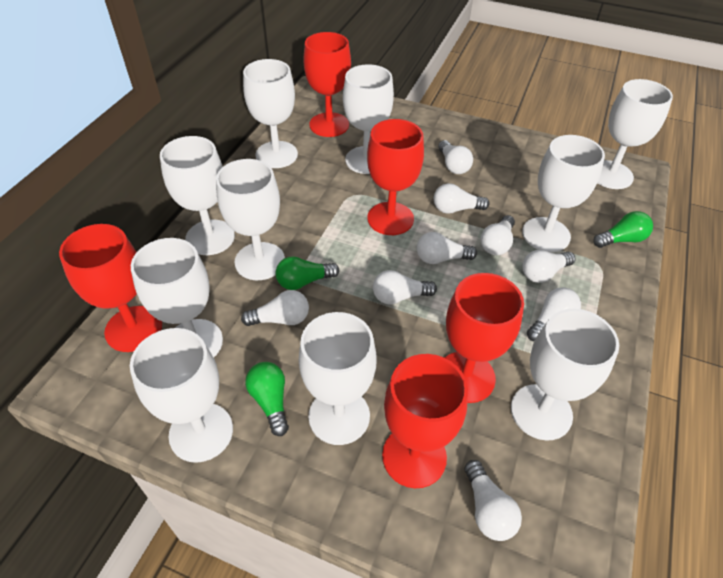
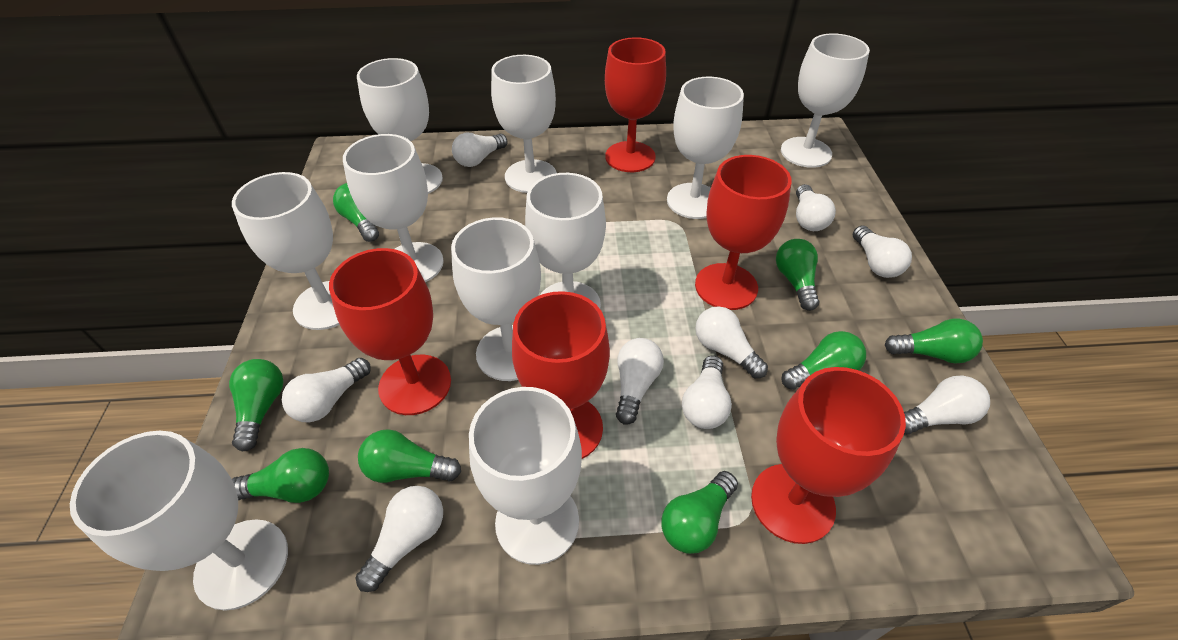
green light bulb: 3 -> 8

